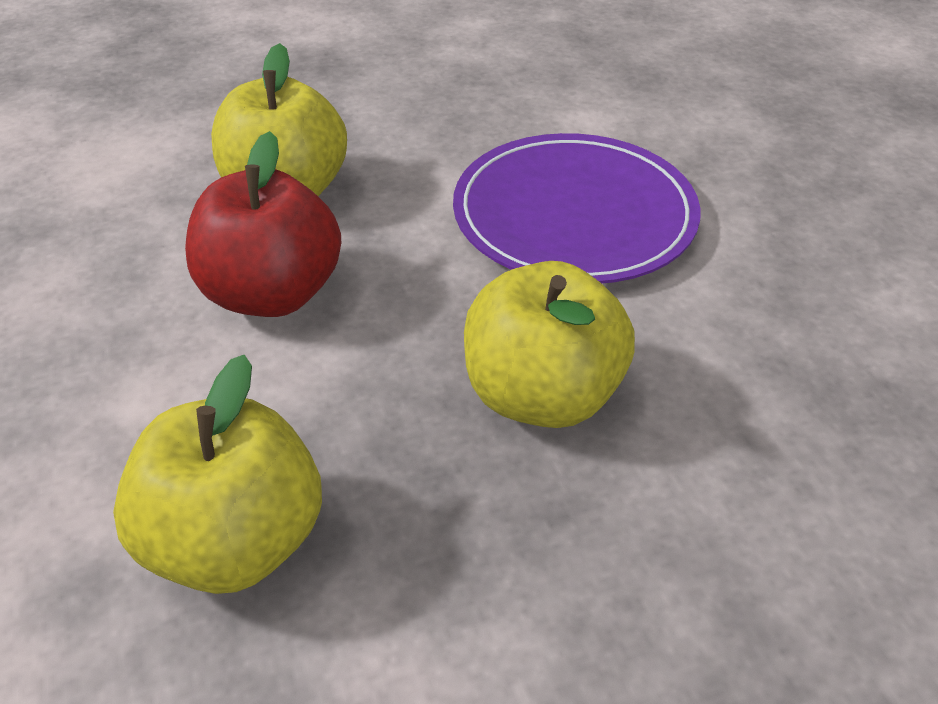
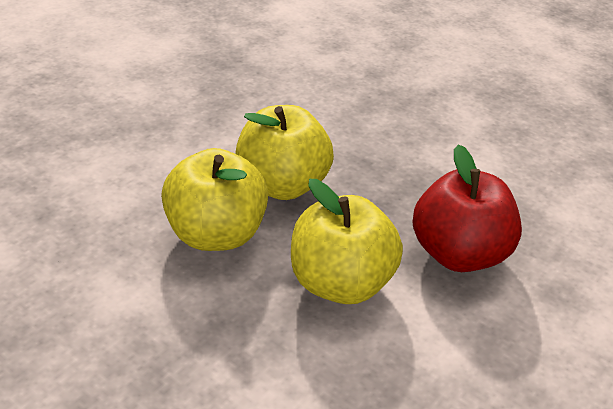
purple plate: 1 -> 0

